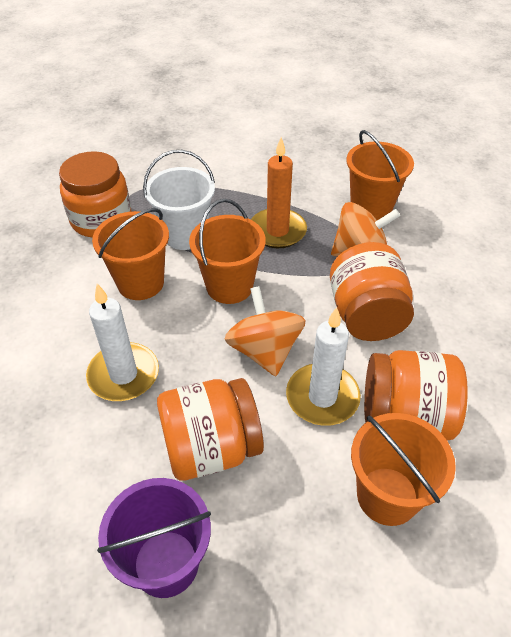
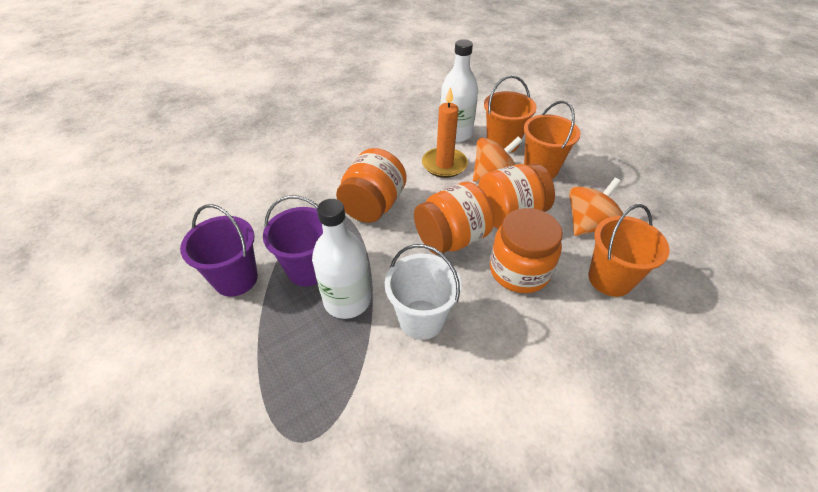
orange bucket: 4 -> 3
purple bucket: 1 -> 2
white bottle: 0 -> 2
white candle: 2 -> 0

